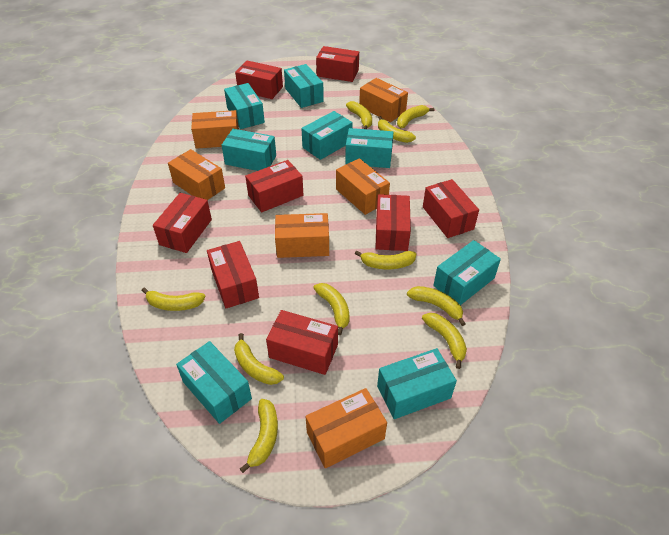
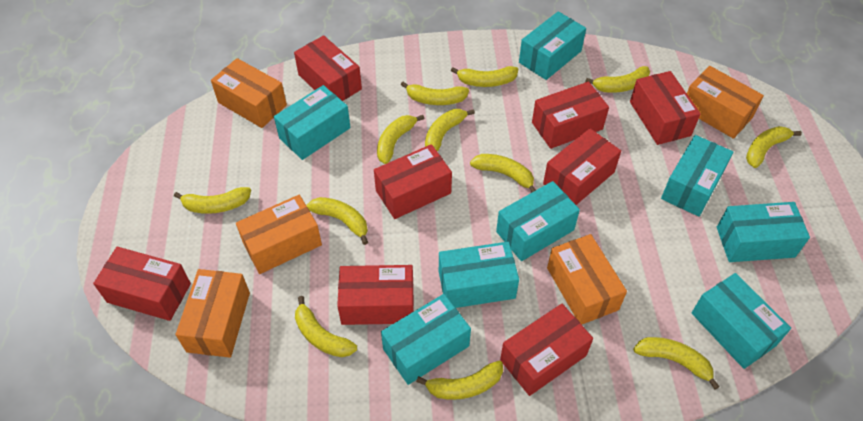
orange box: 6 -> 5
yellow banana: 10 -> 12

